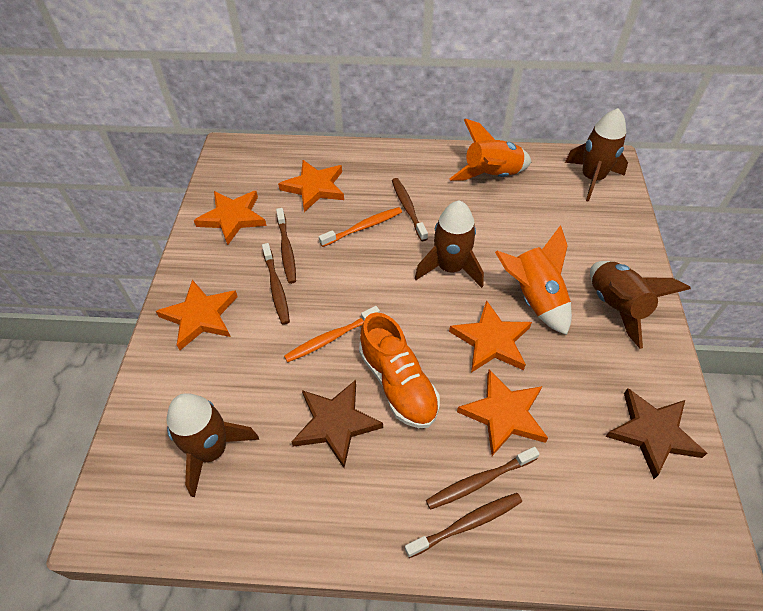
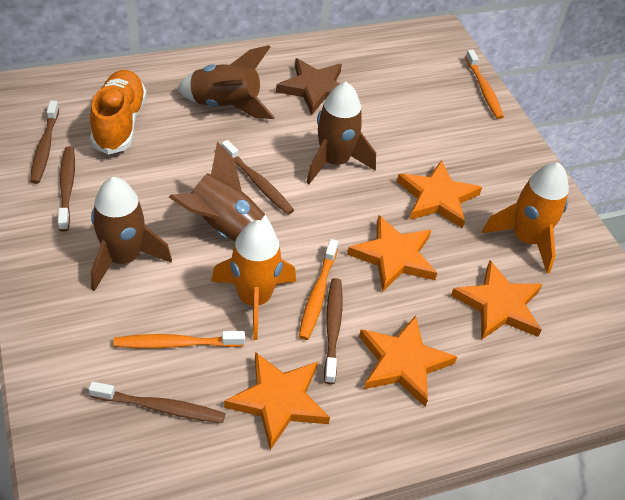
brown star: 2 -> 1
orange toothbrush: 2 -> 3

